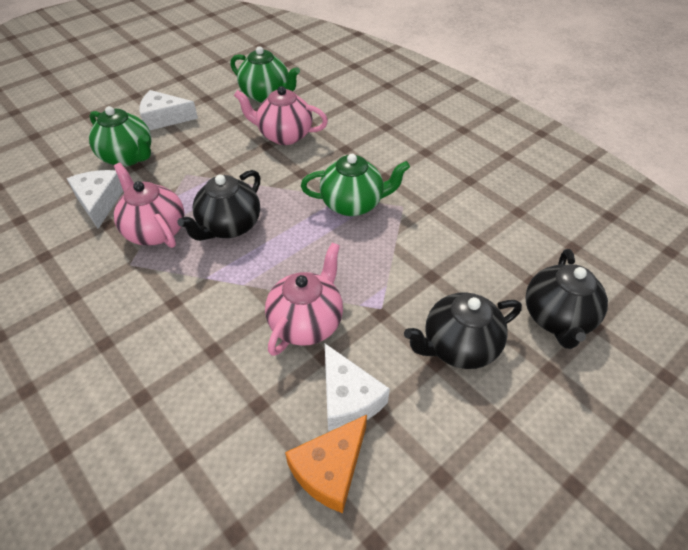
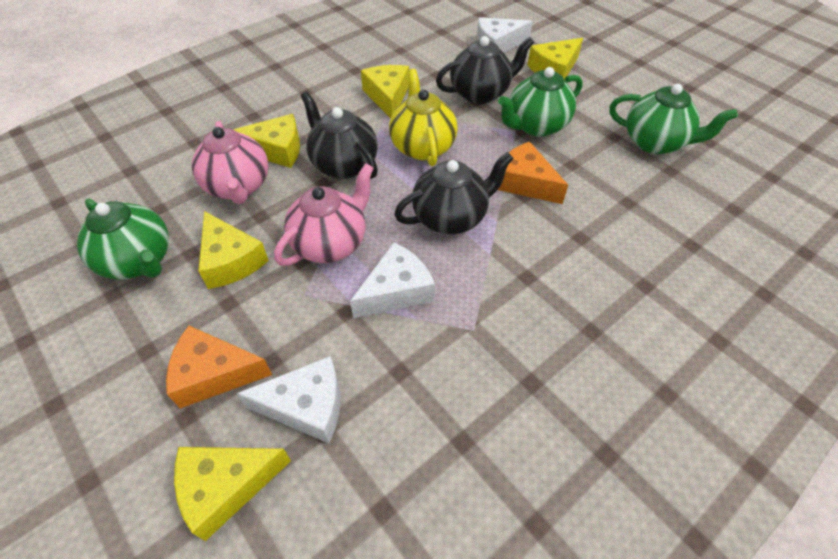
orange cheese: 1 -> 2
pink teapot: 3 -> 2
yellow cheese: 0 -> 5
yellow teapot: 0 -> 1

